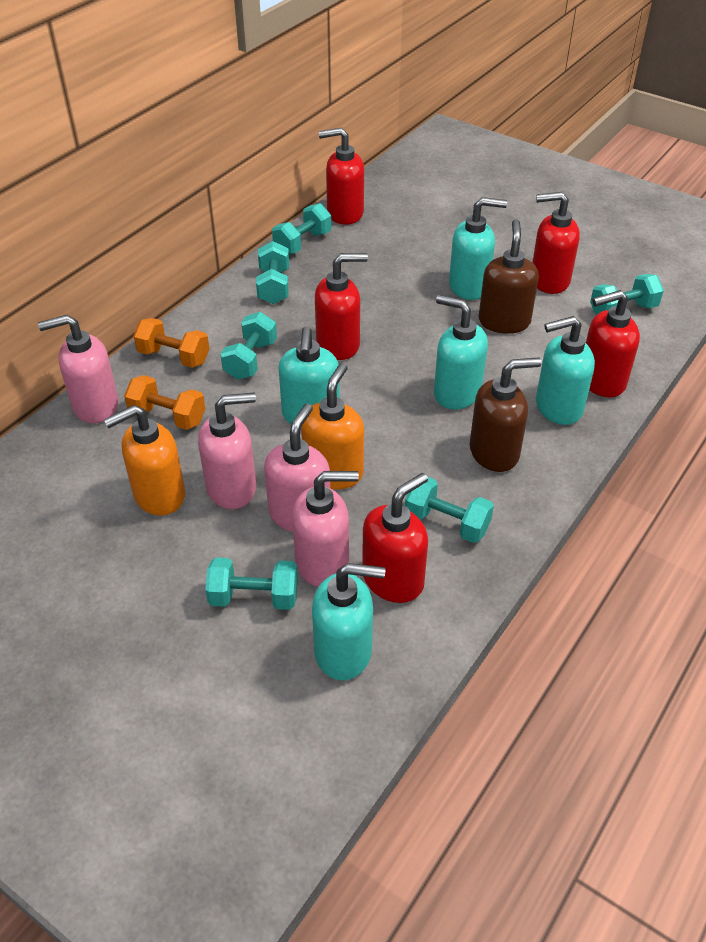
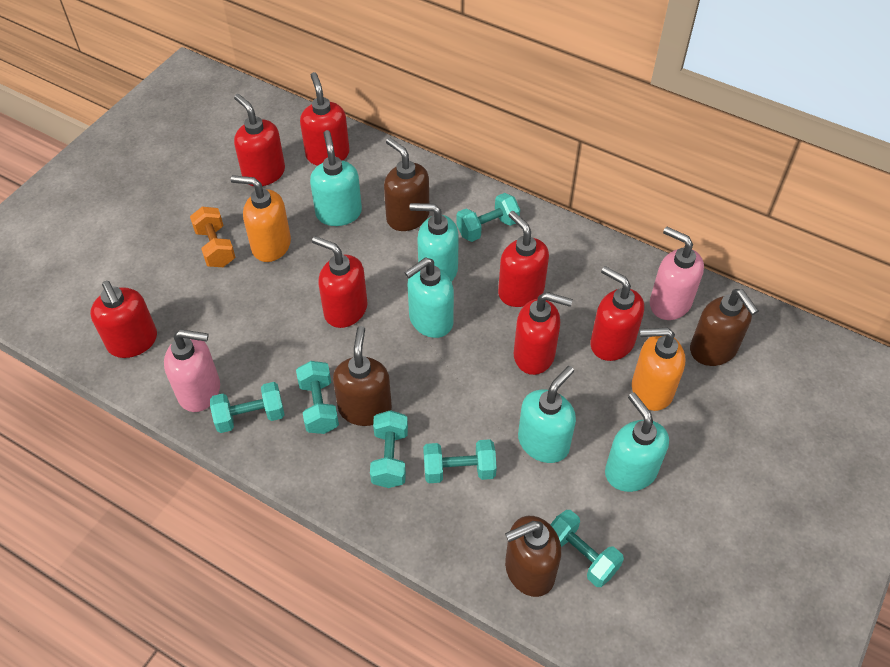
brown soap dispenser: 2 -> 4
orange dumbbell: 2 -> 1
pink soap dispenser: 4 -> 2
red soap dispenser: 5 -> 7

